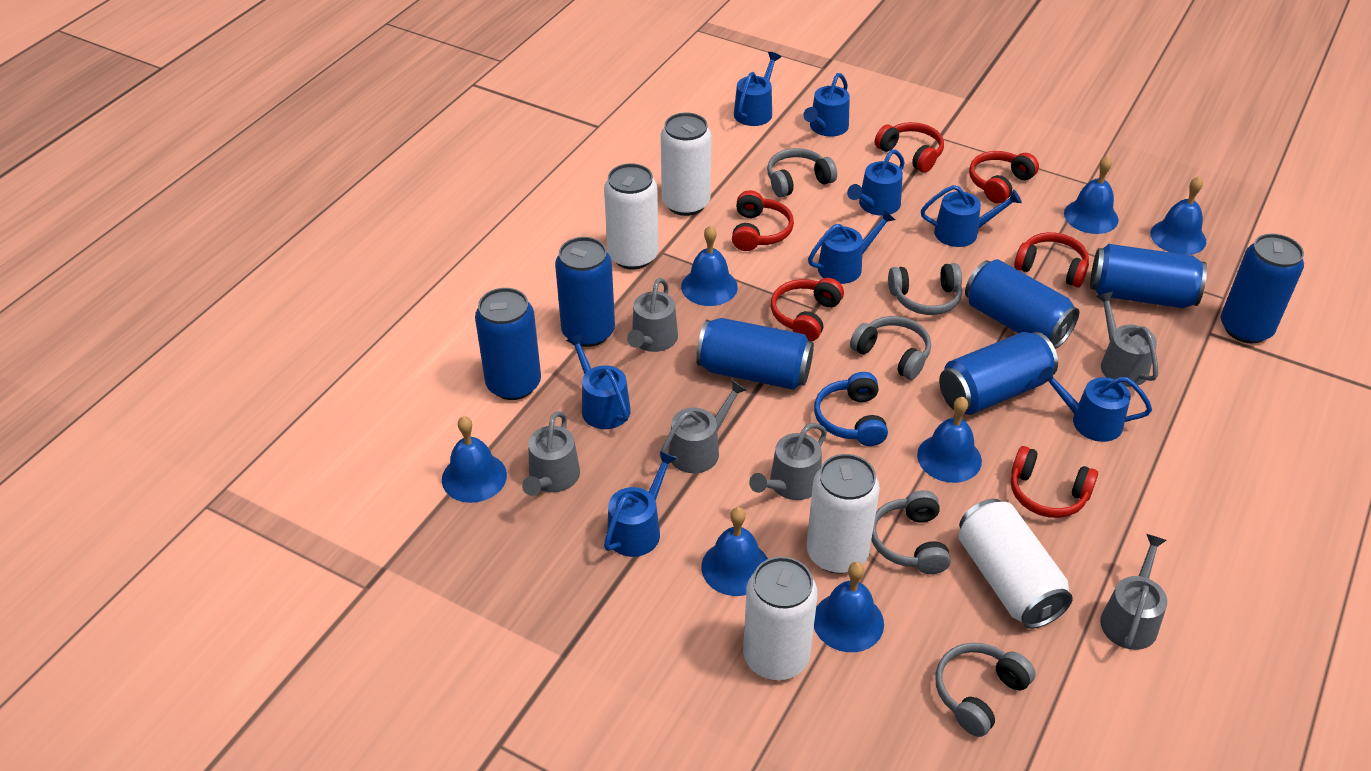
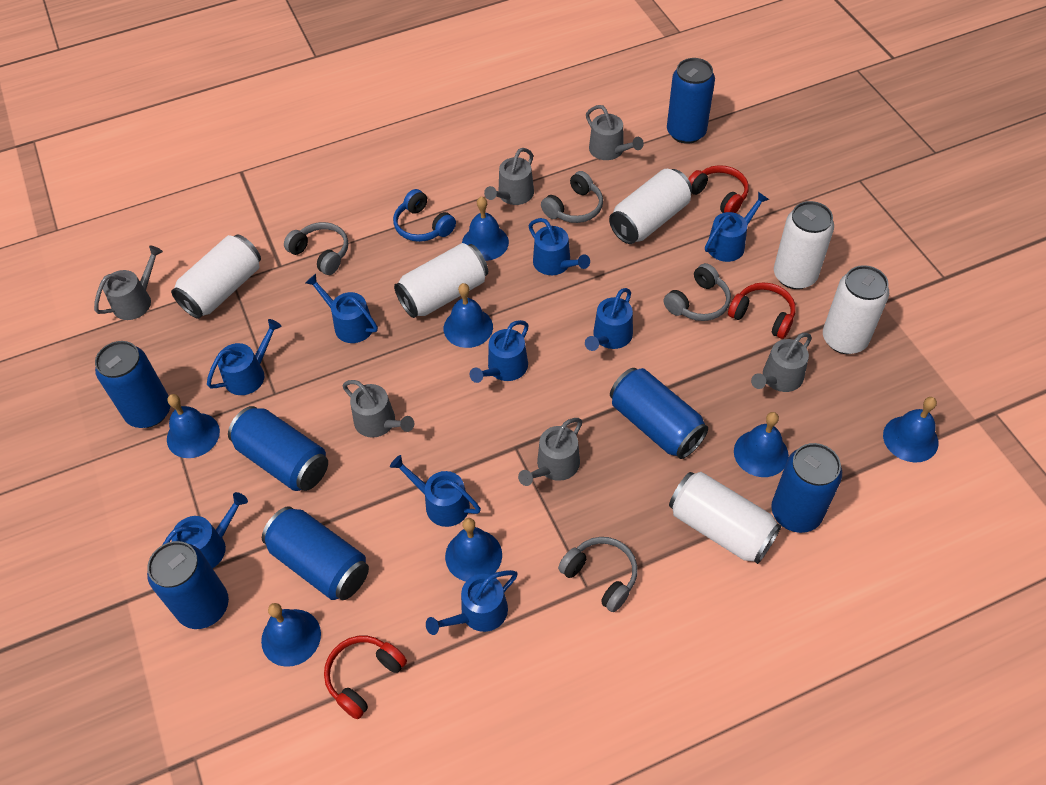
blue watering can: 8 -> 9
grey headphones: 5 -> 4
red headphones: 6 -> 3
white can: 5 -> 6

